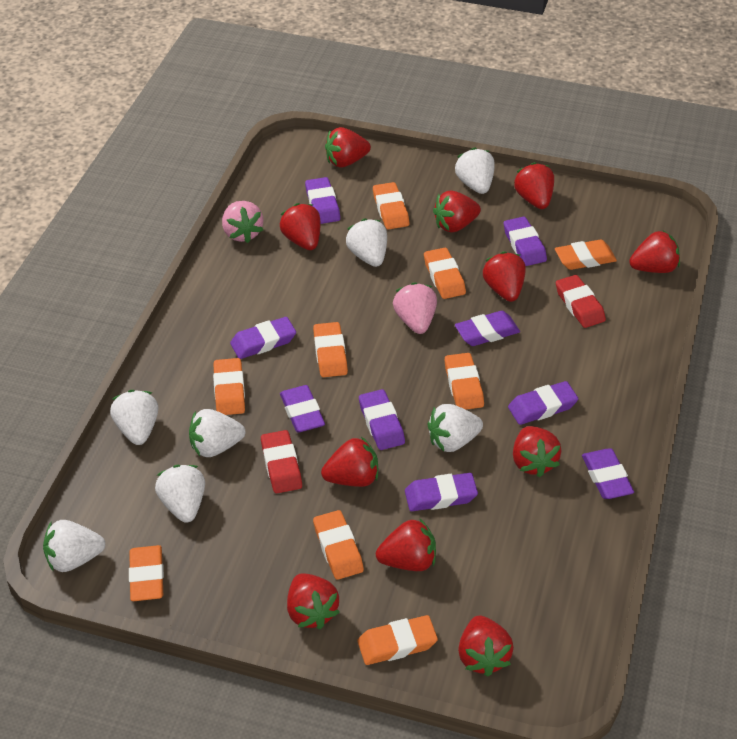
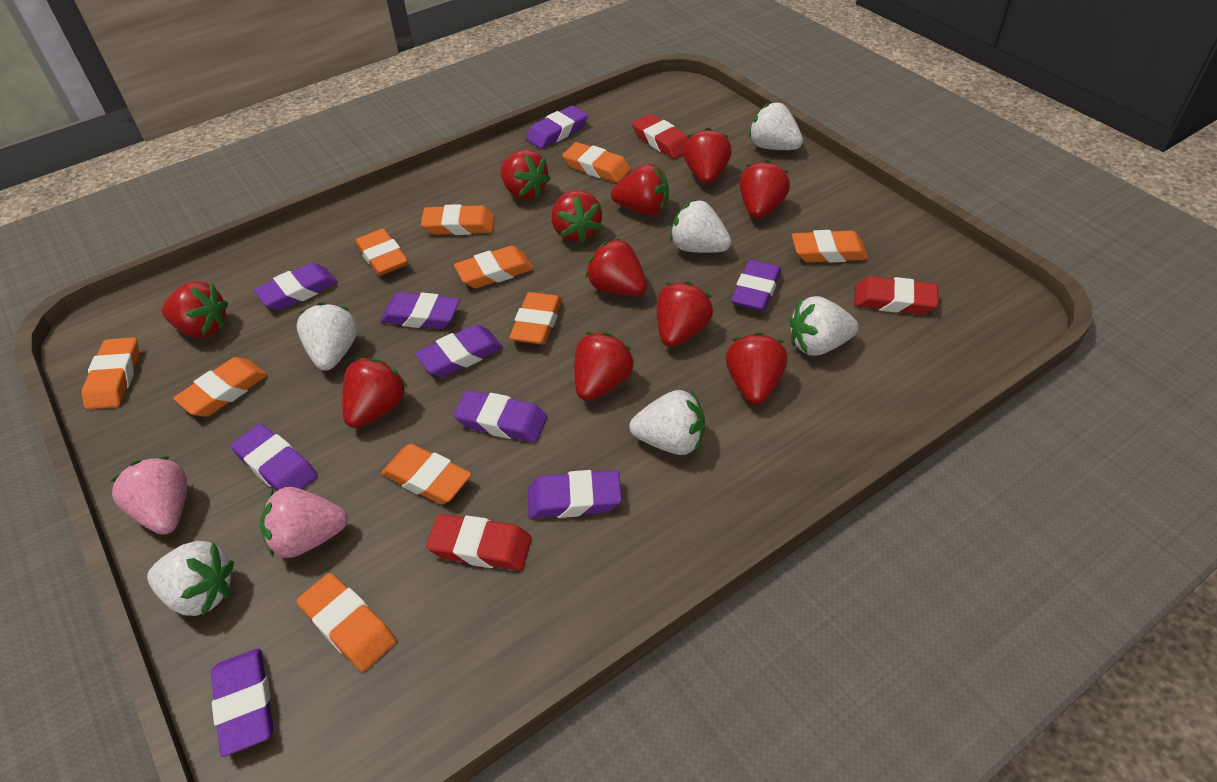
orange eraser: 9 -> 10
red eraser: 2 -> 3
white strawberry: 7 -> 6

